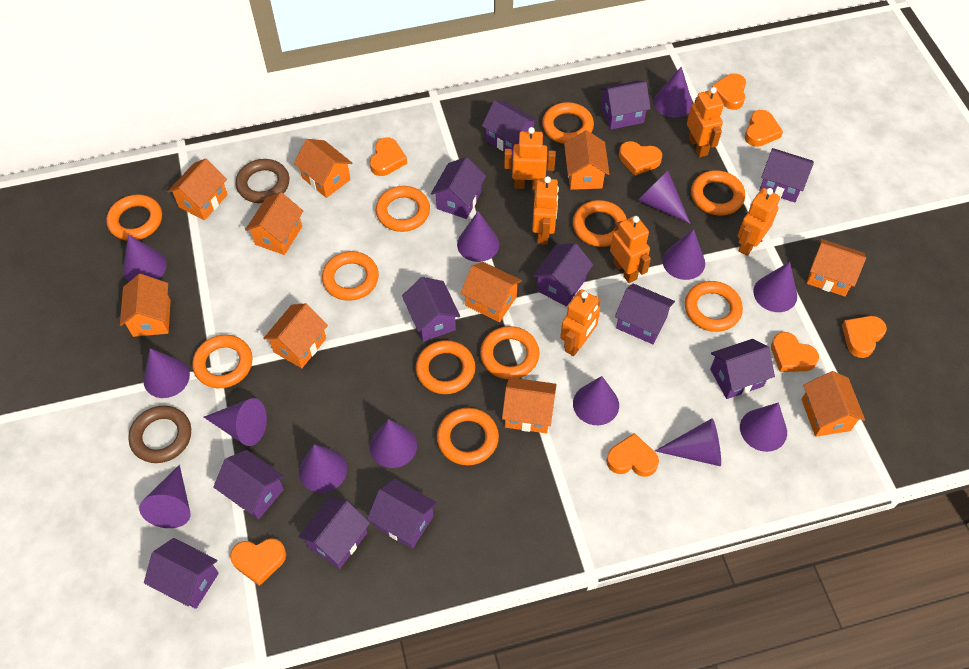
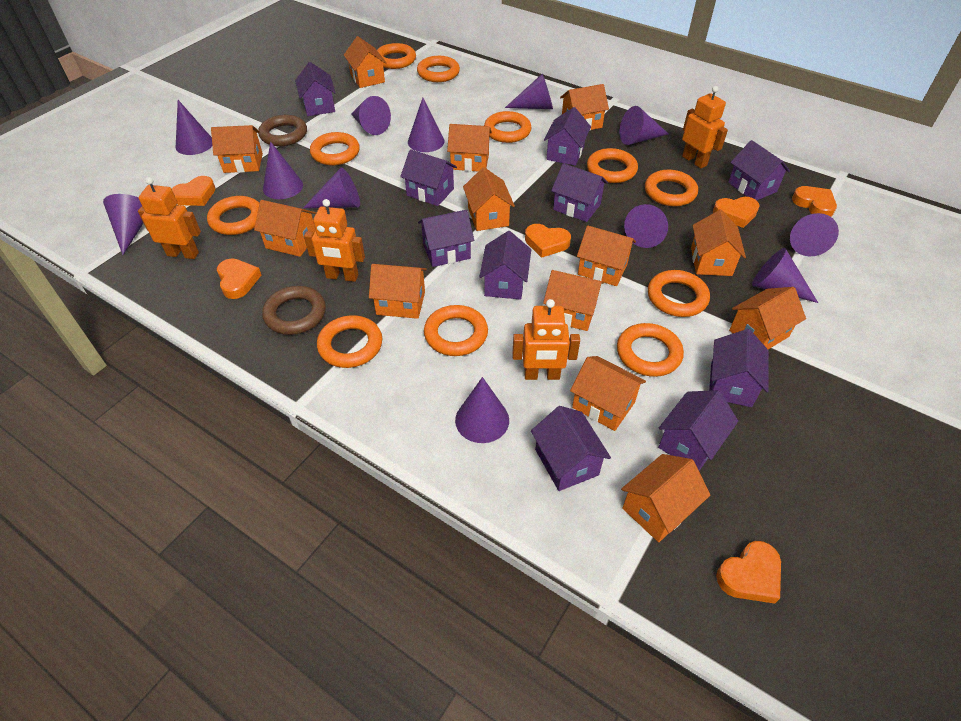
orange heart: 8 -> 6
orange house: 10 -> 13
orange robot: 6 -> 4
purple cone: 14 -> 12
purple house: 12 -> 10

